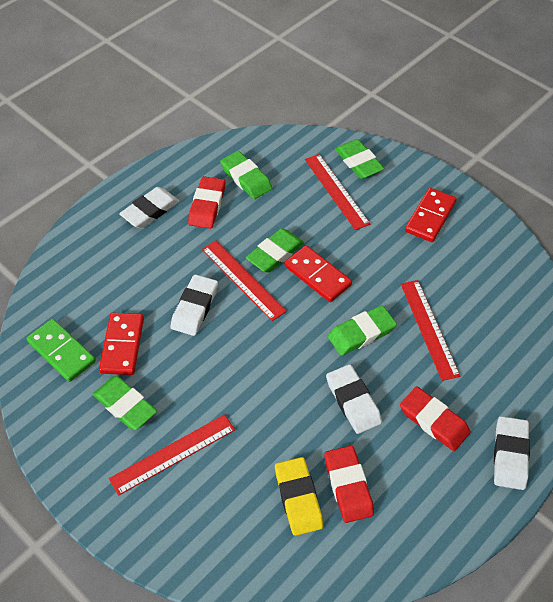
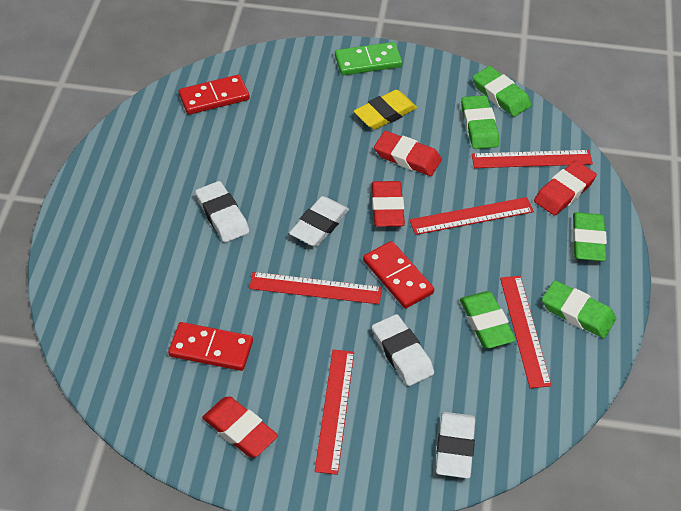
red eraser: 3 -> 4
red ruler: 4 -> 5

